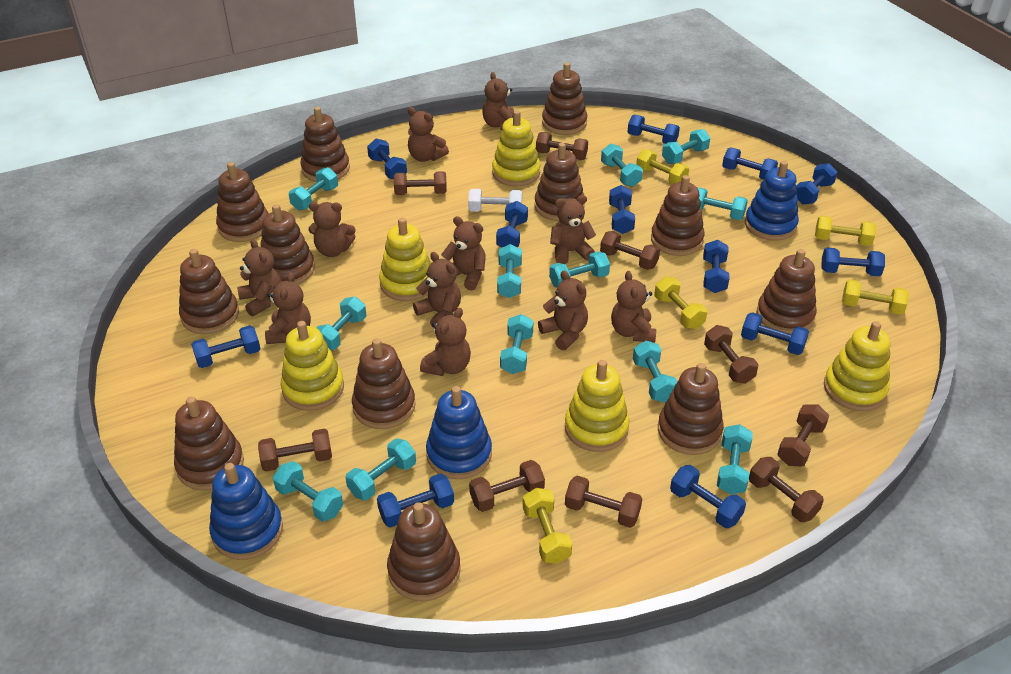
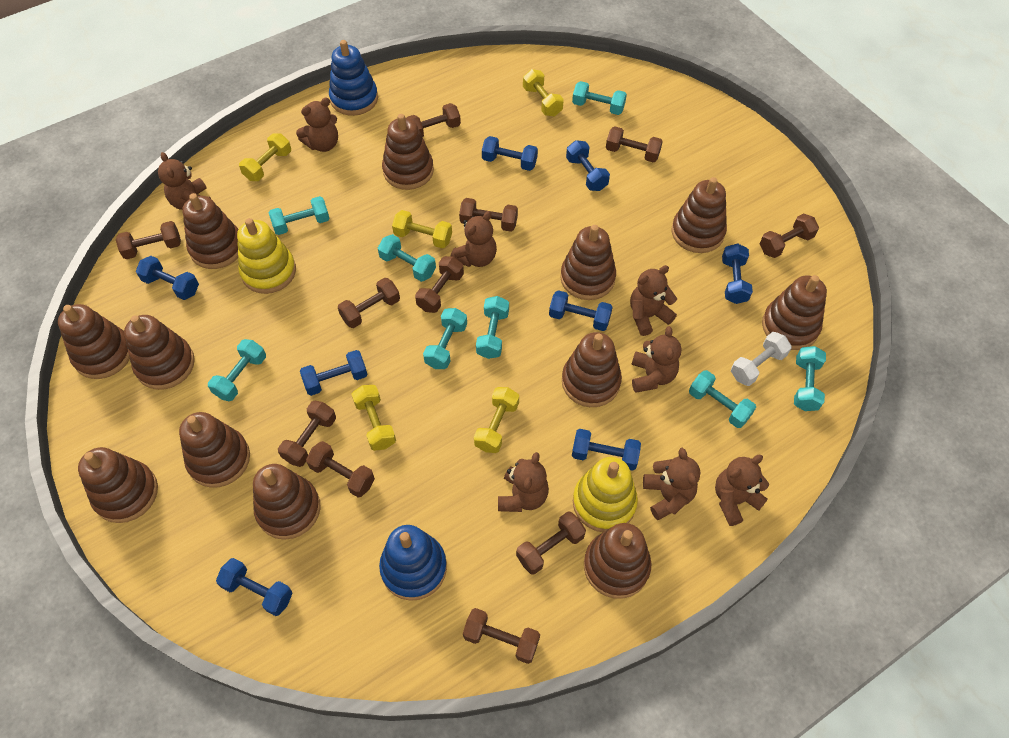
blue dumbbell: 12 -> 8
blue stacking toy: 3 -> 2
brown dumbbell: 9 -> 11
brown teddy bear: 11 -> 8
turquoise dumbbell: 12 -> 8
yellow stacking toy: 5 -> 2

